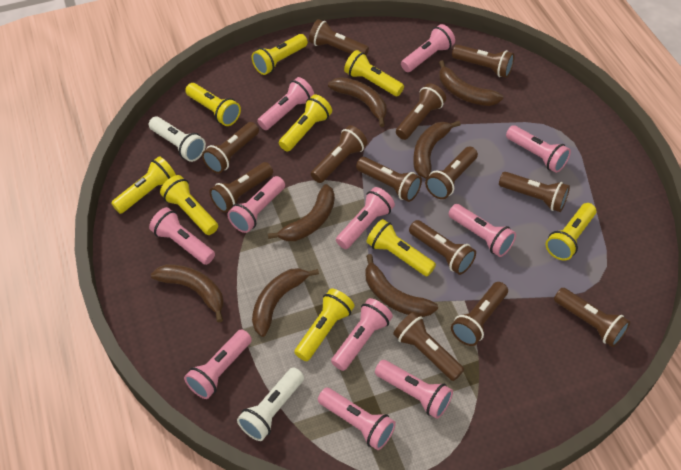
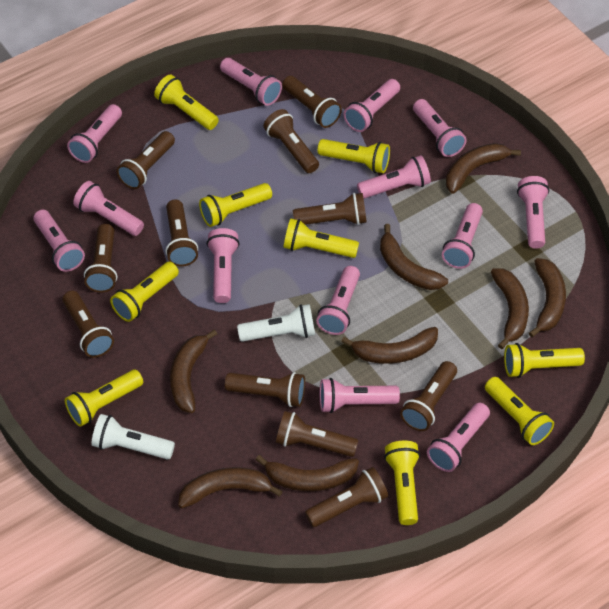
brown banana: 7 -> 8
brown flashlight: 13 -> 11
pink flashlight: 11 -> 13

